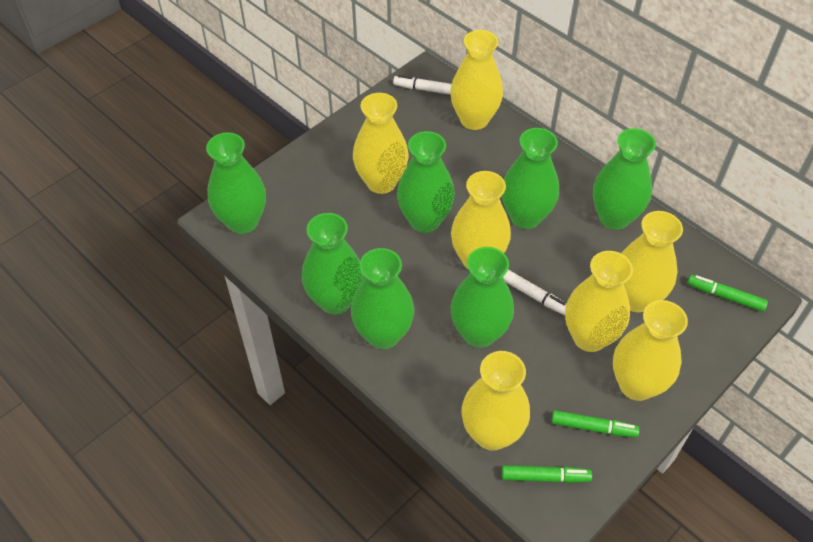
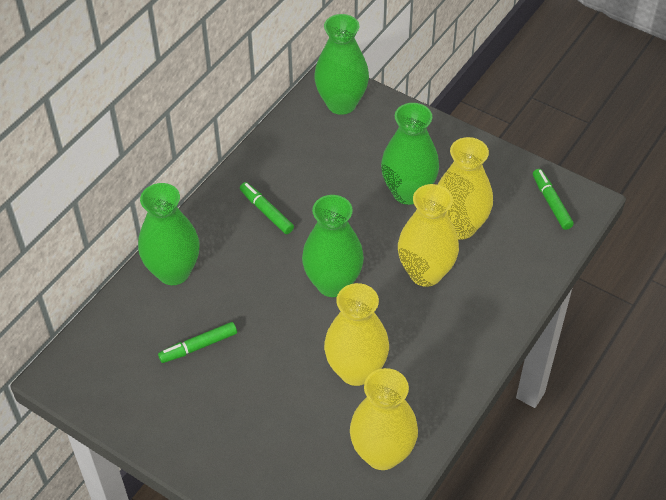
green vase: 7 -> 4
white marker: 2 -> 0
yellow vase: 7 -> 4

